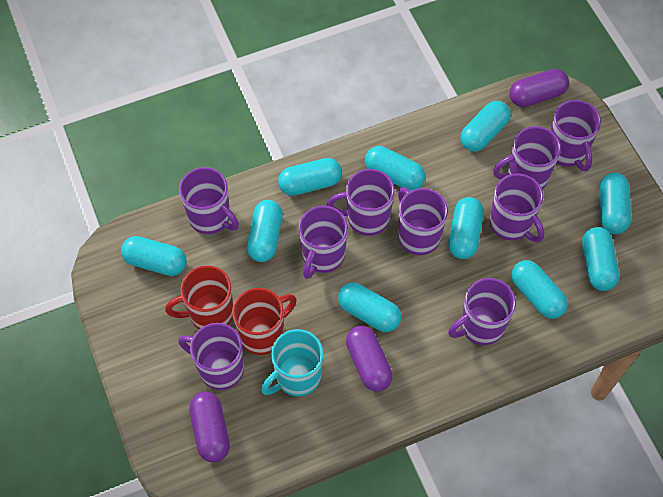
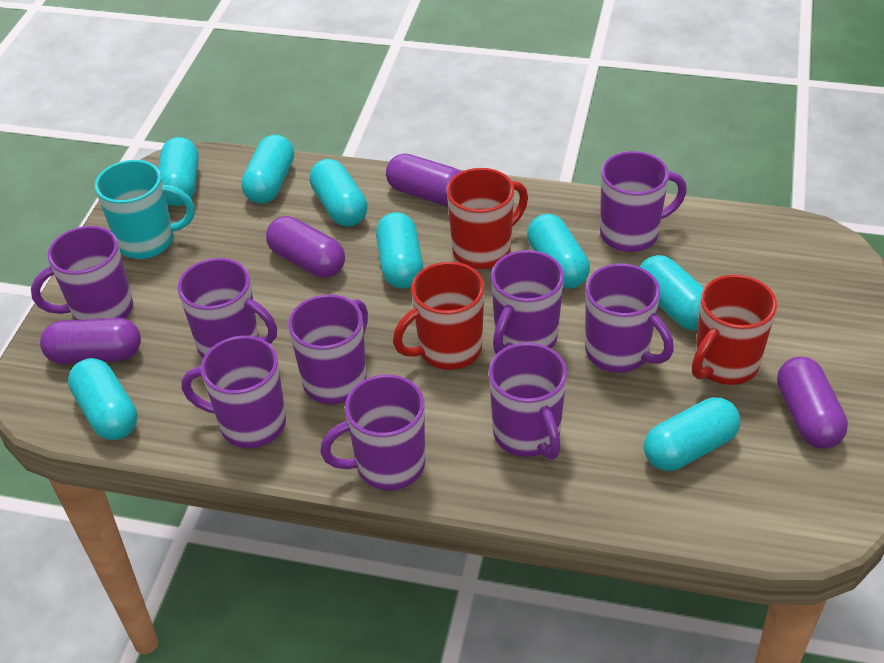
purple capsule: 3 -> 4
red mug: 2 -> 3
turquoise capsule: 10 -> 8

